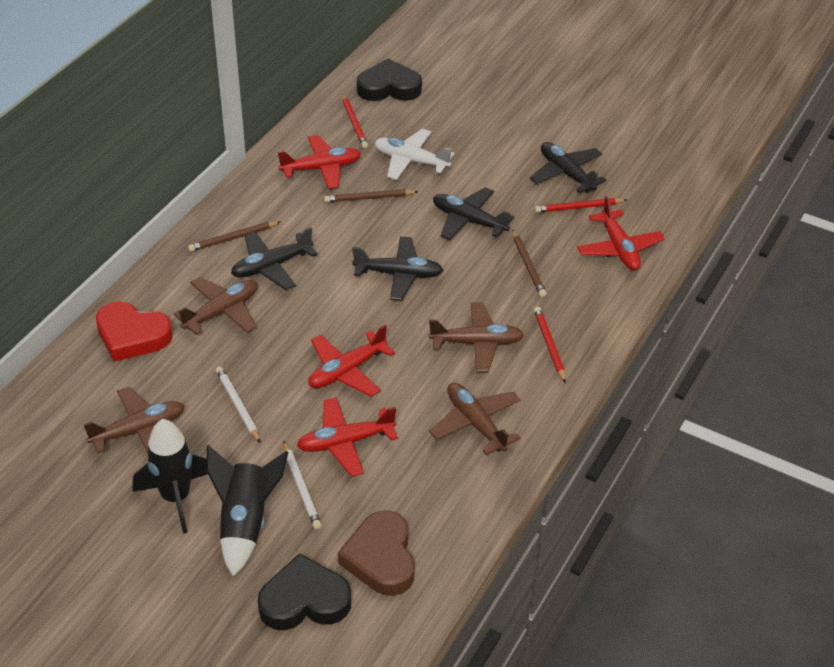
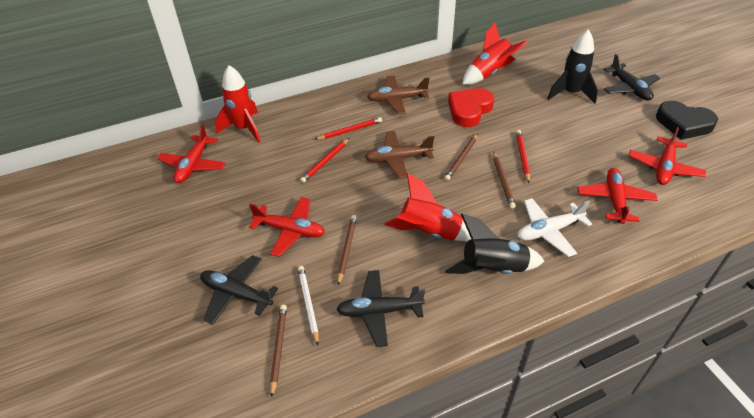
black heart: 2 -> 1
black plane: 4 -> 3
brown heart: 1 -> 0
brown pencil: 3 -> 4
brown plane: 4 -> 2
red rocket: 0 -> 3
white pencil: 2 -> 1

